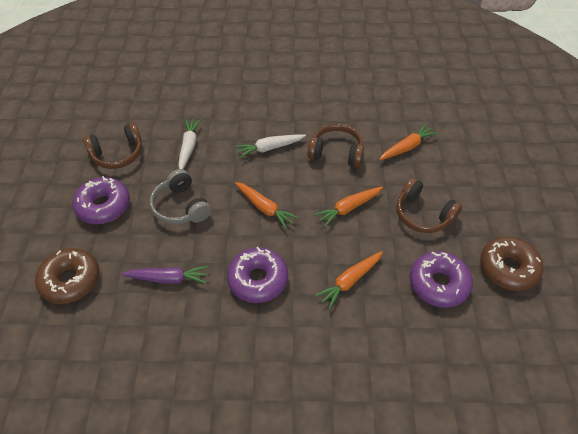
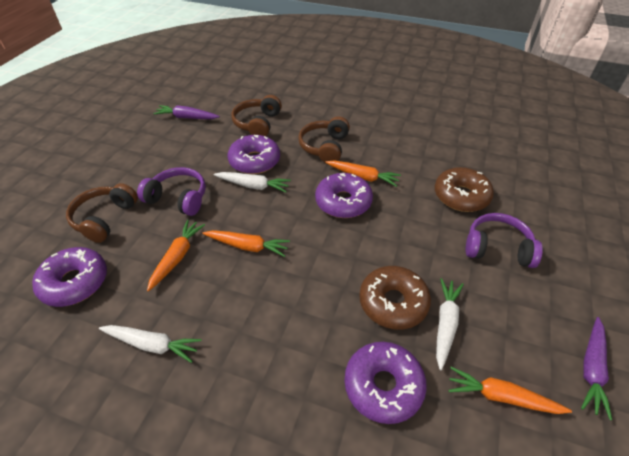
grey headphones: 1 -> 0
purple carrot: 1 -> 2
purple donut: 3 -> 4
purple headphones: 0 -> 2
white carrot: 2 -> 3

